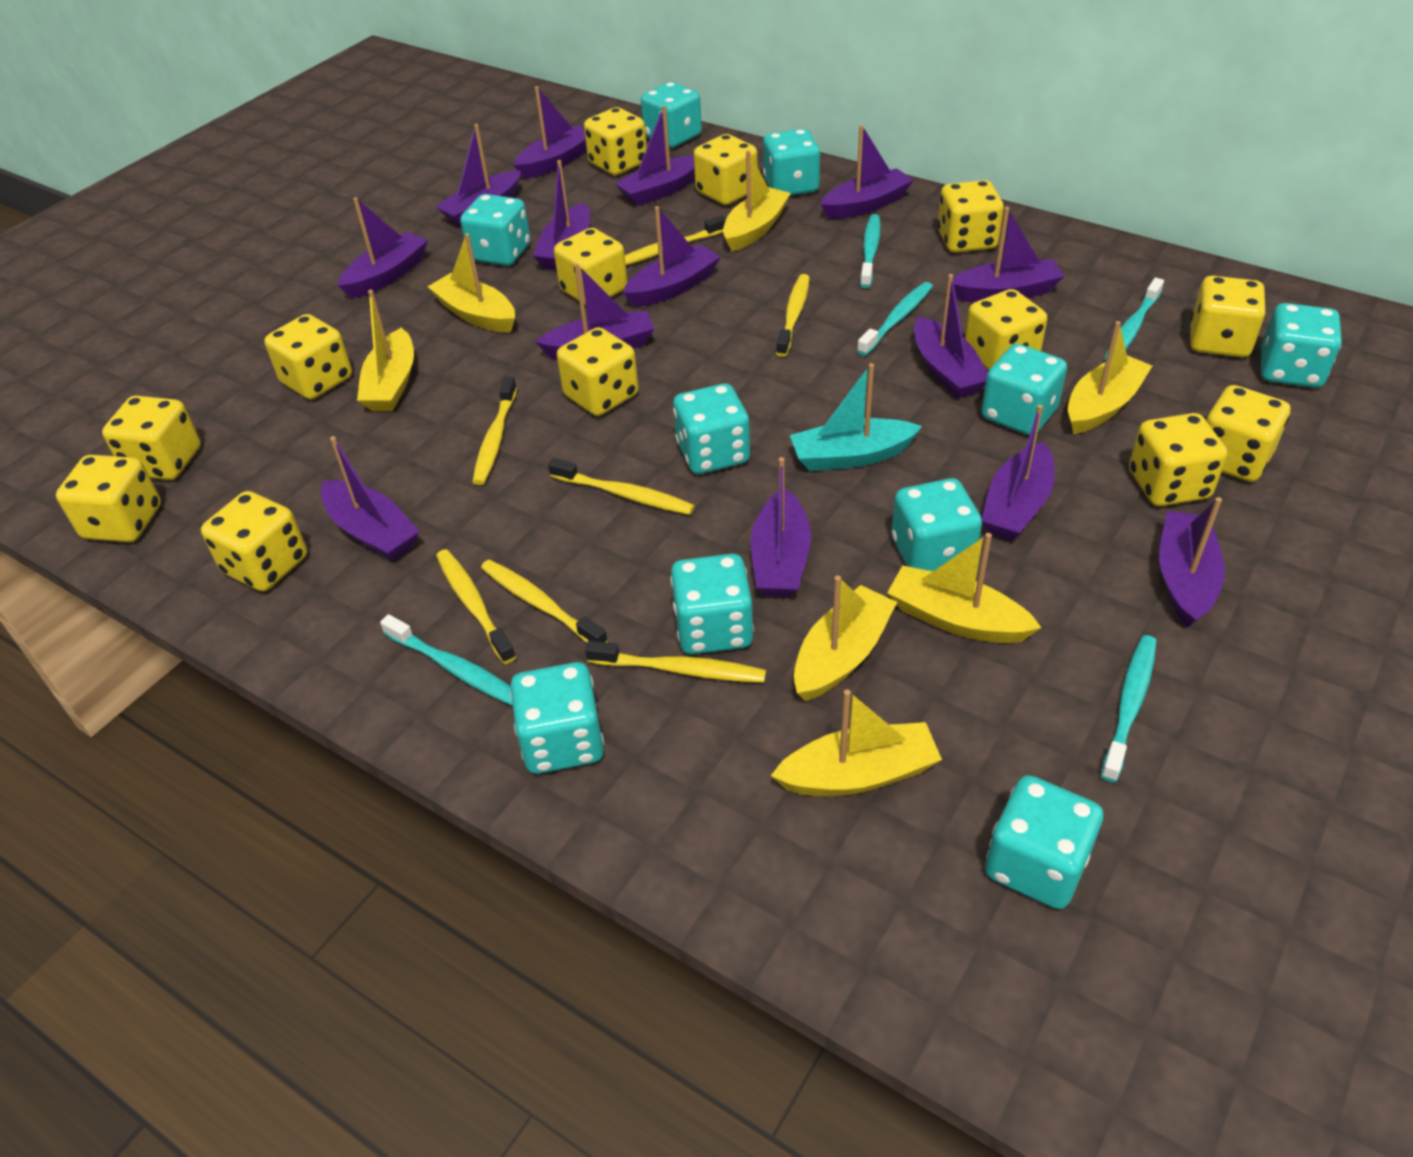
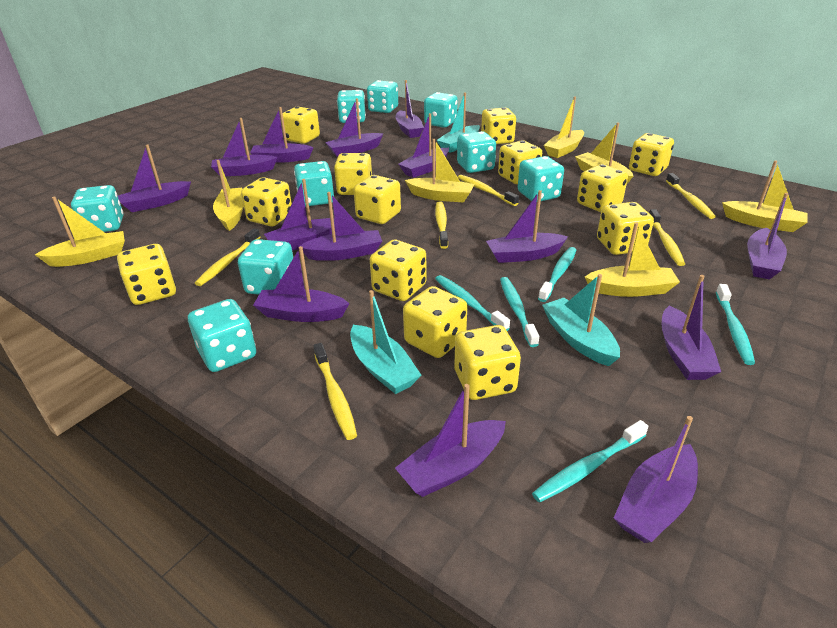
turquoise boat: 1 -> 3
turquoise dice: 10 -> 9
yellow toothbrush: 7 -> 6

